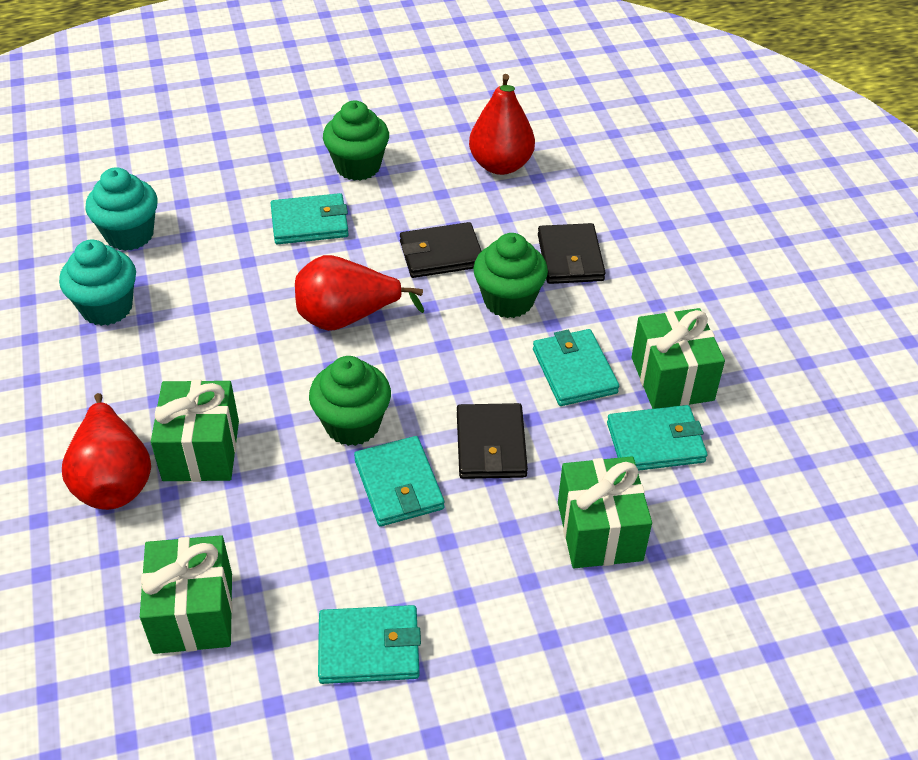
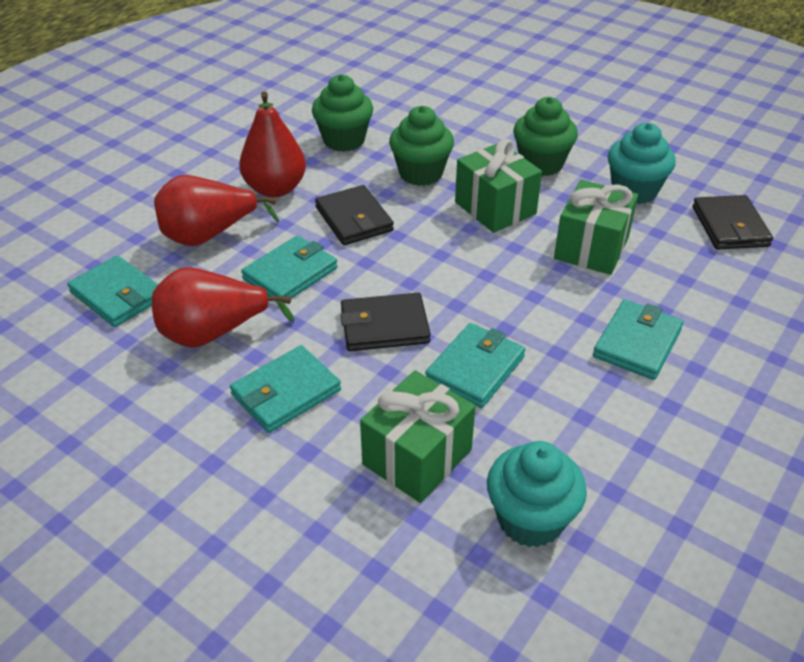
green gift: 4 -> 3

